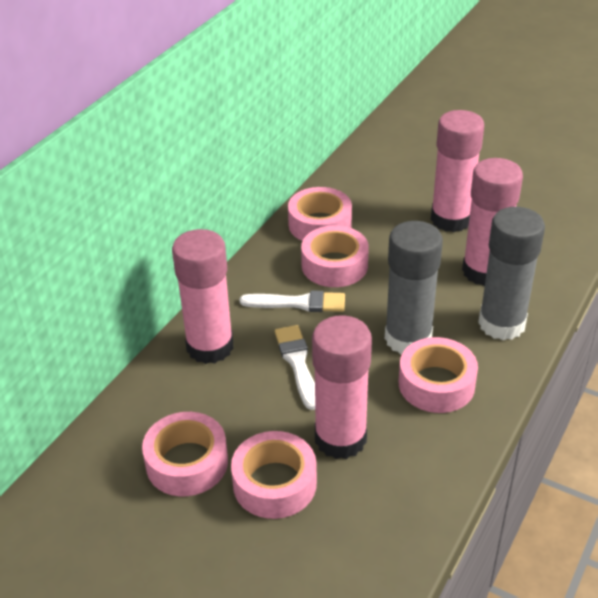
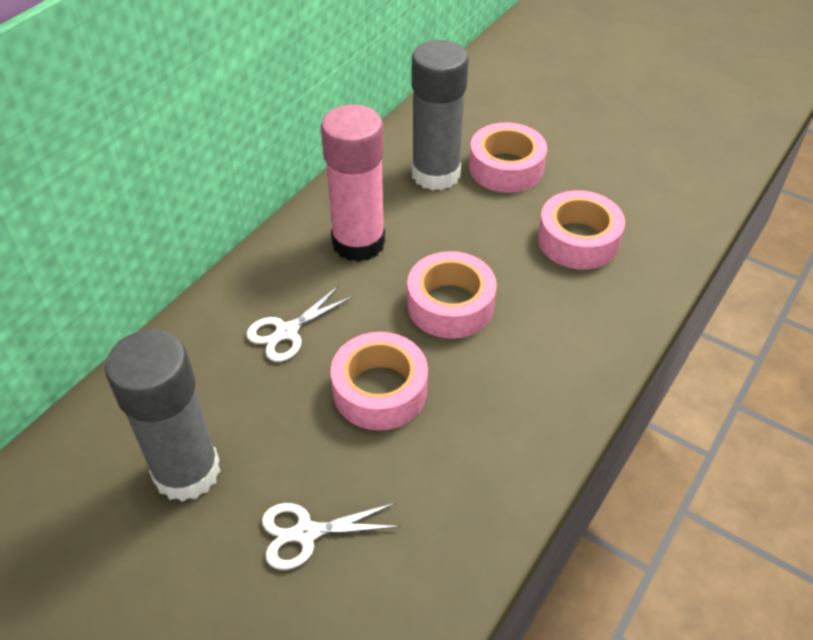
pink glue stick: 4 -> 1
pink tape: 5 -> 4
white brush: 2 -> 0
white scissors: 0 -> 2

